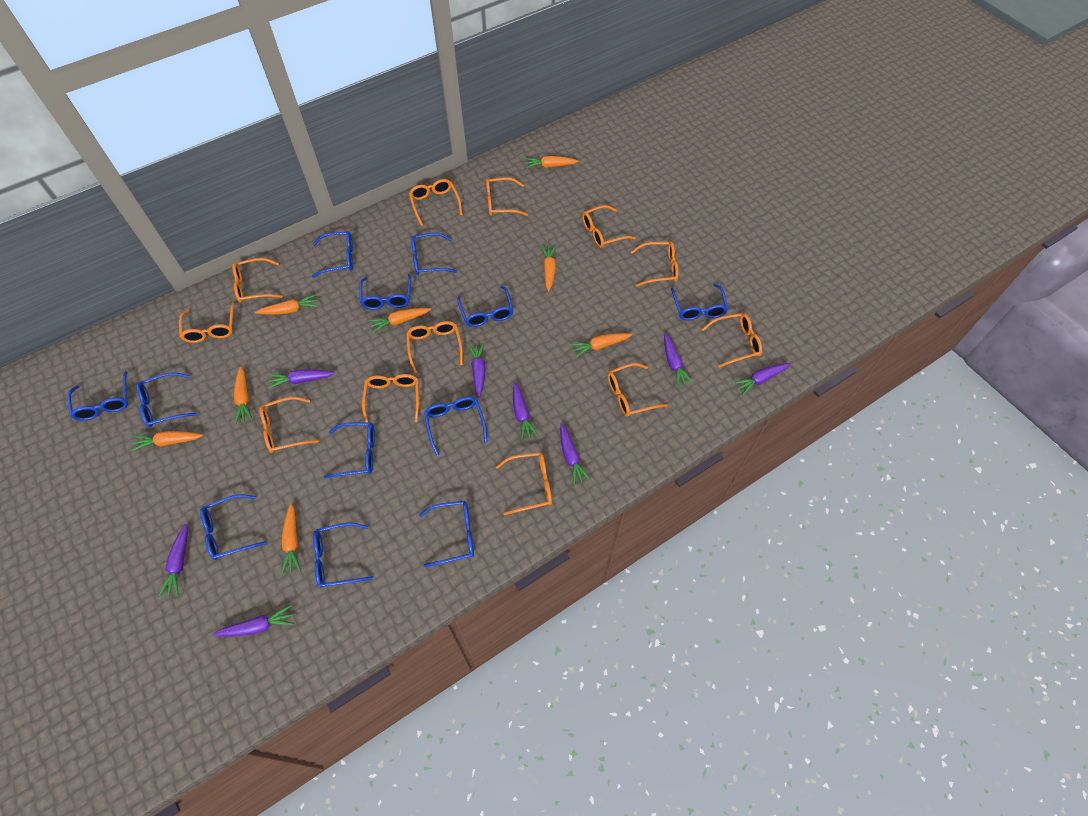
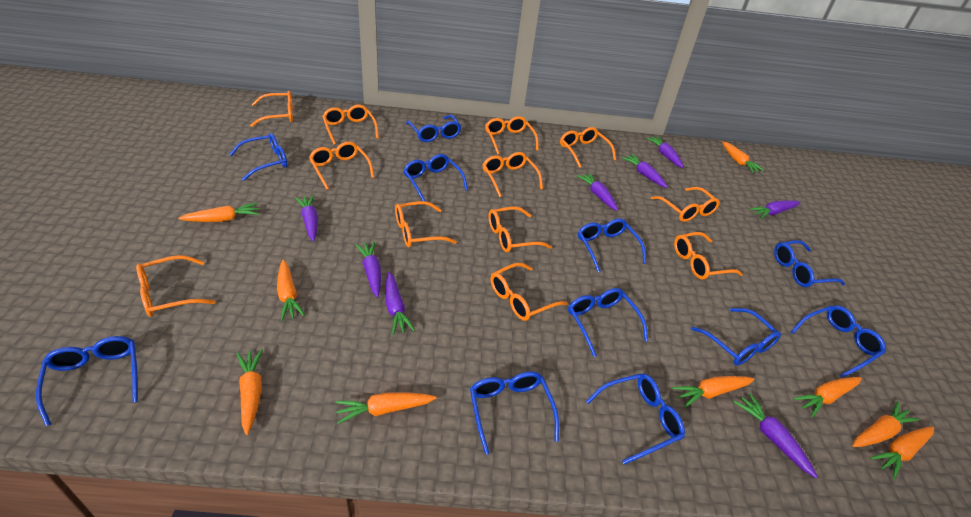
blue glasses: 12 -> 11
orange carrot: 8 -> 9

